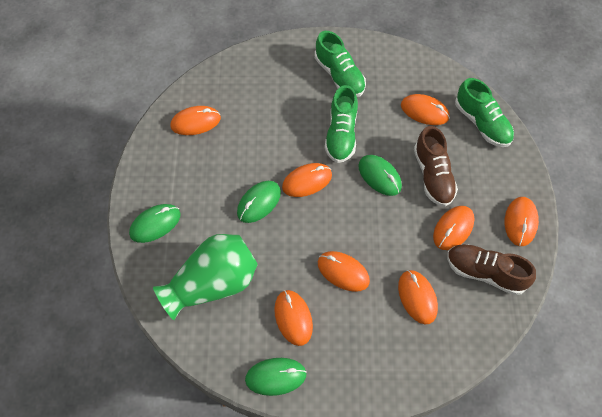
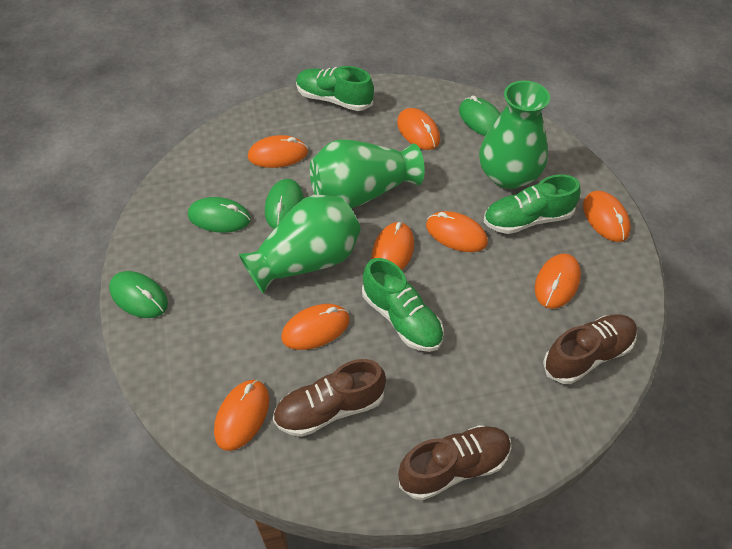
brown shoe: 2 -> 3
green vase: 1 -> 3

